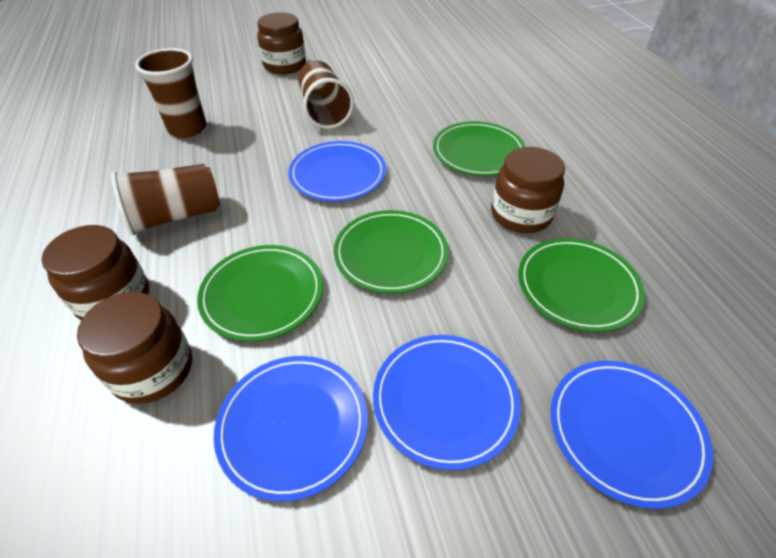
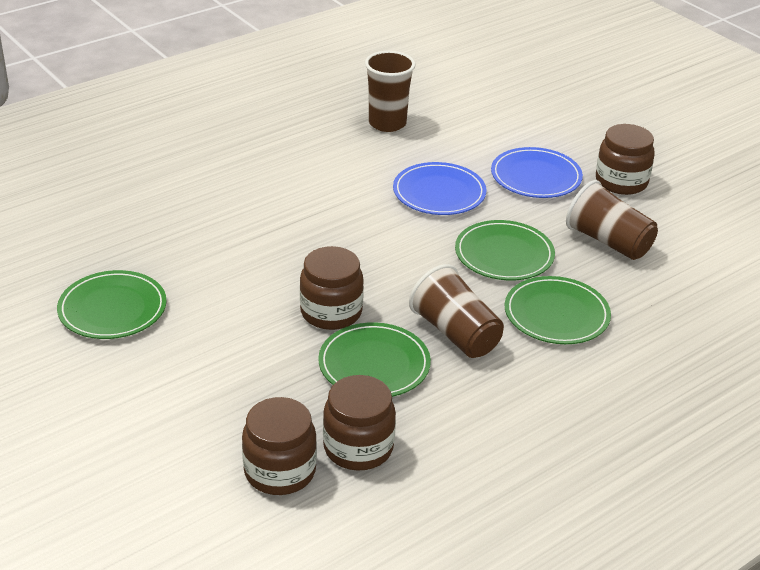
blue plate: 4 -> 2

